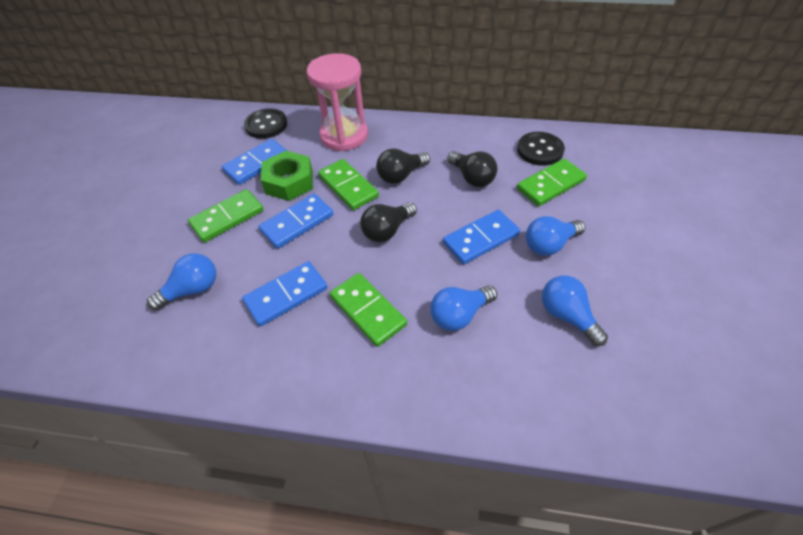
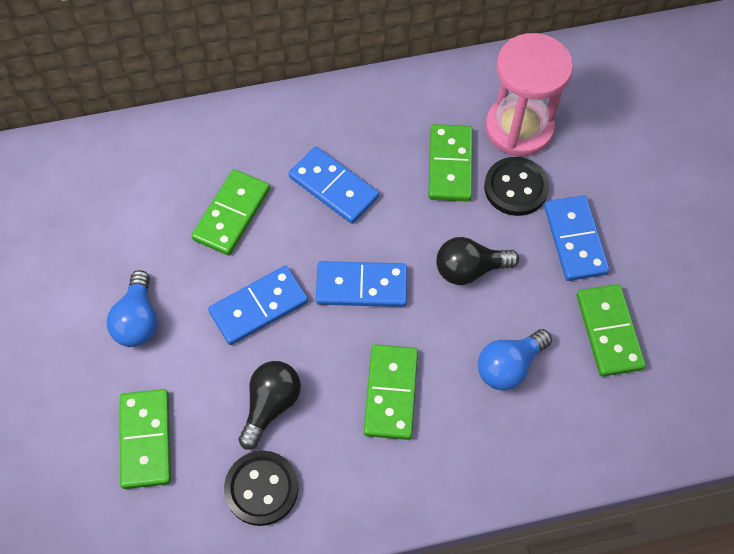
black light bulb: 3 -> 2
blue light bulb: 4 -> 2
green domino: 4 -> 5
green nut: 1 -> 0

